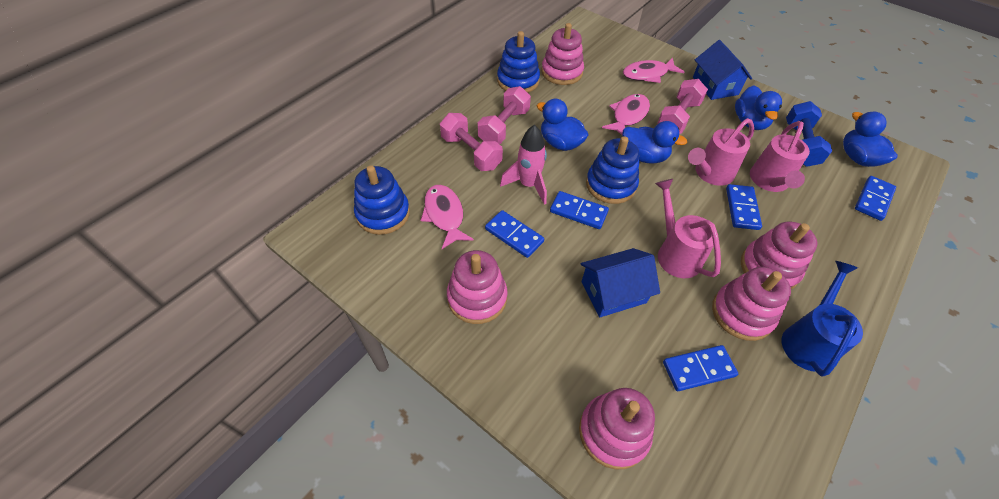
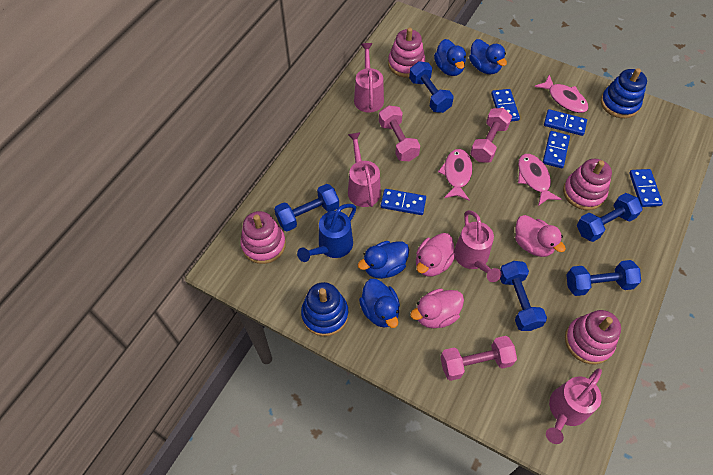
blue dumbbell: 1 -> 5
blue house: 2 -> 0
blue stacking toy: 3 -> 2
pink duck: 0 -> 3
pink rocket: 1 -> 0
pink stacking toy: 5 -> 4
pink watering can: 3 -> 4

